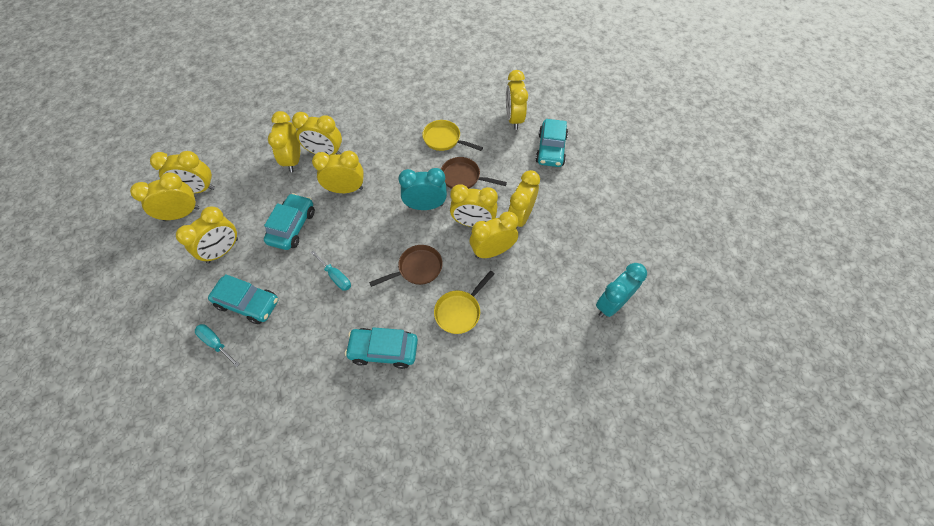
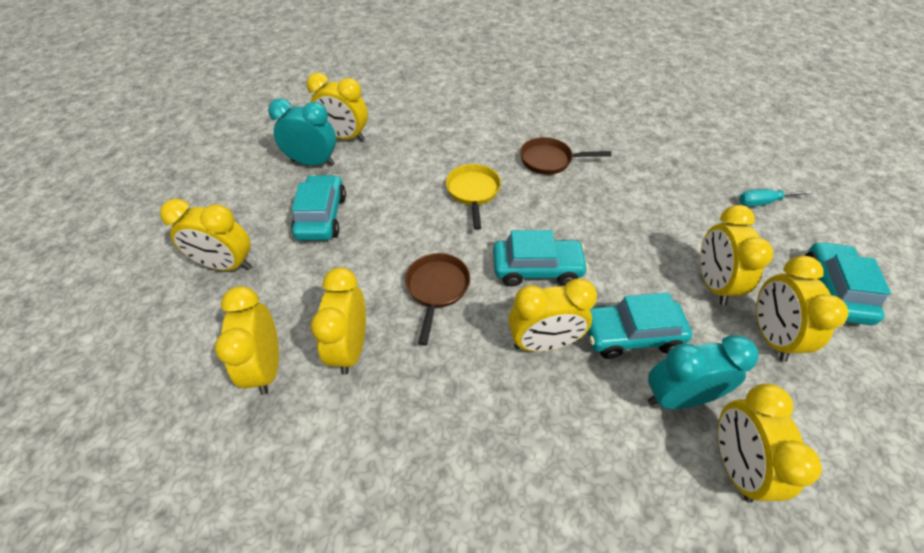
turquoise screwdriver: 2 -> 1
yellow clock: 10 -> 8
yellow pan: 2 -> 1

